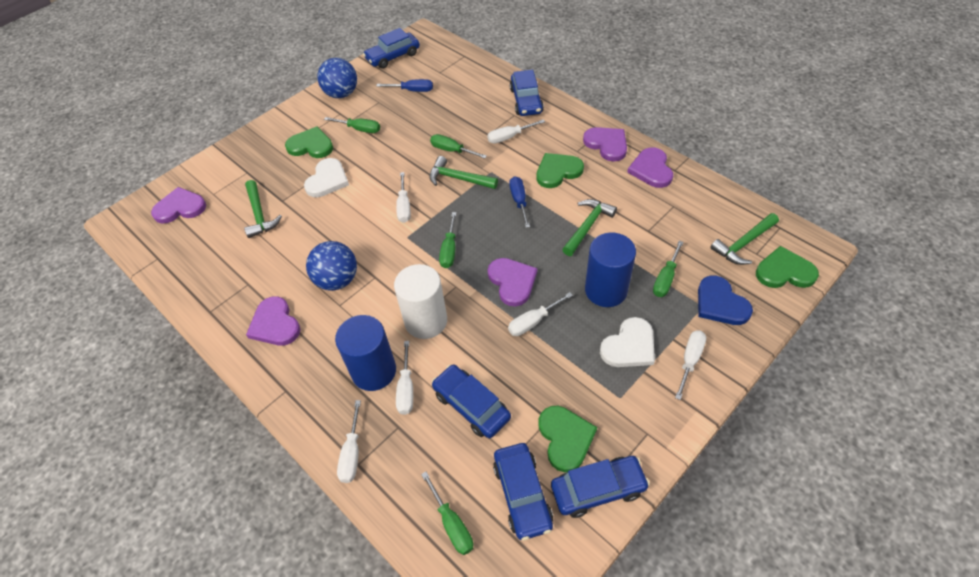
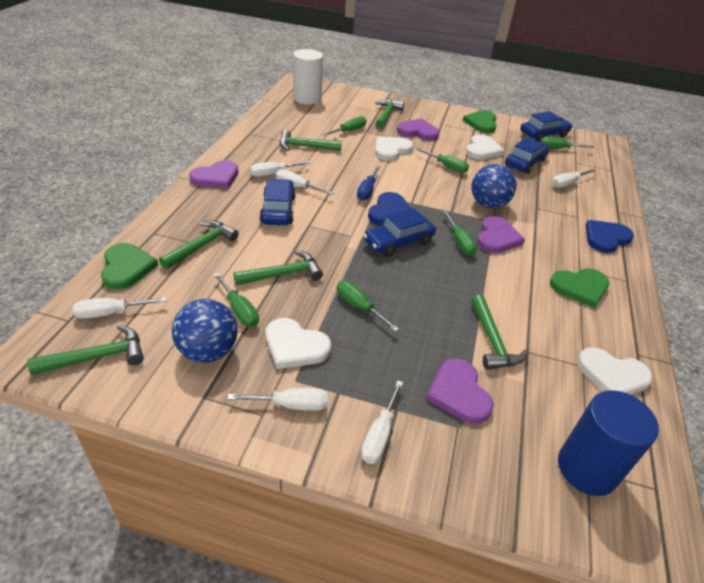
blue car: 5 -> 4
blue cylinder: 2 -> 1
blue heart: 1 -> 2
blue screwdriver: 2 -> 1
green hammer: 4 -> 6
green heart: 4 -> 3
green screwdriver: 5 -> 6
purple heart: 5 -> 4
white heart: 2 -> 4

